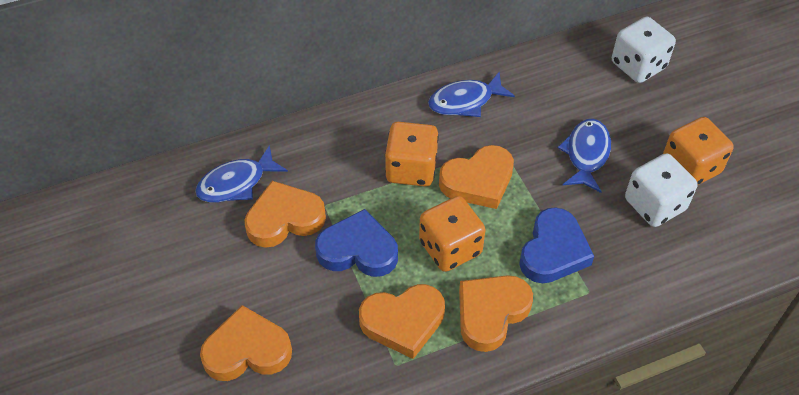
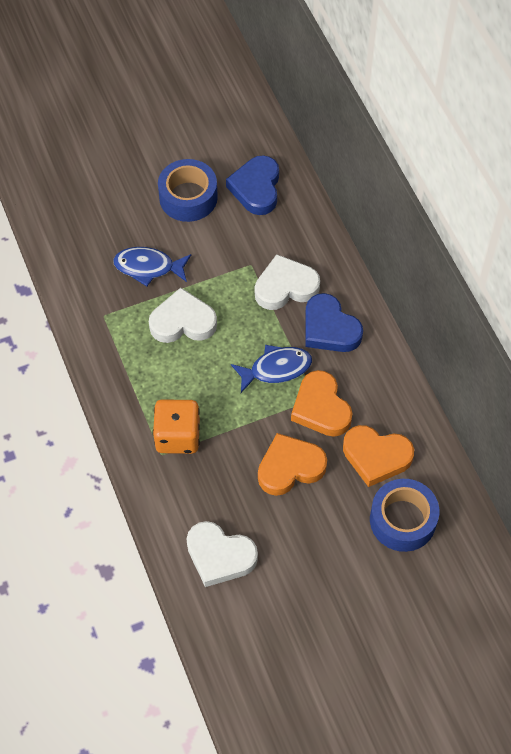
blue fish: 3 -> 2
blue tape: 0 -> 2
orange dice: 3 -> 1
orange heart: 5 -> 3
white dice: 2 -> 0
white heart: 0 -> 3

